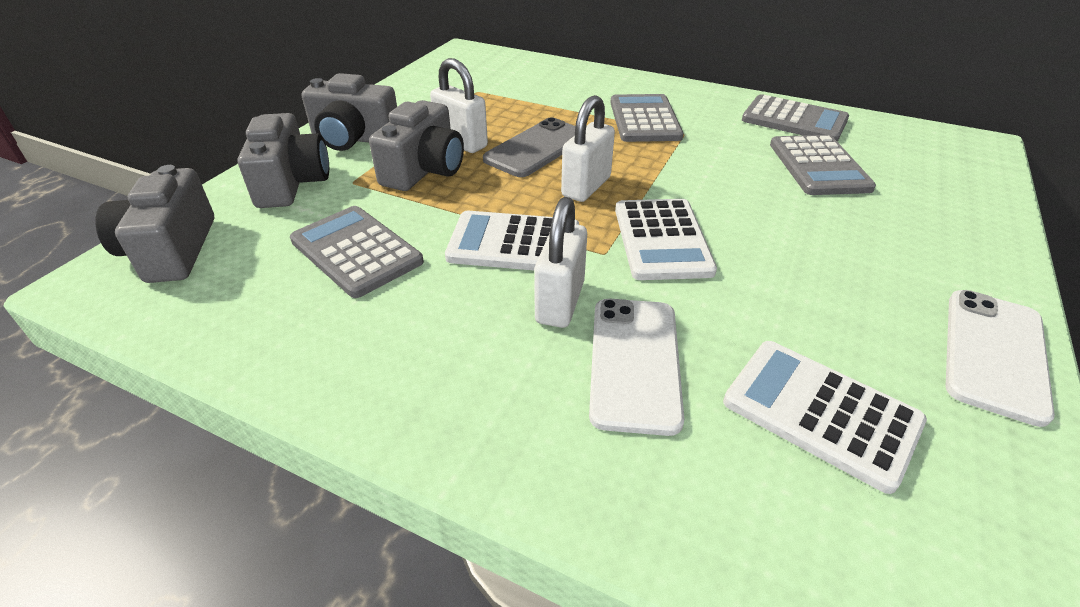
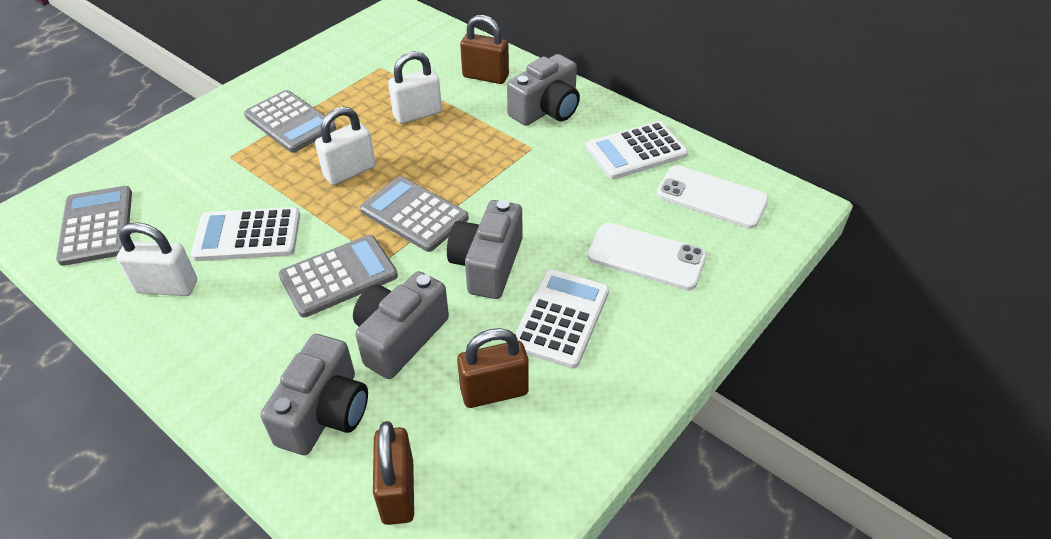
brown padlock: 0 -> 3
grey phone: 1 -> 0

